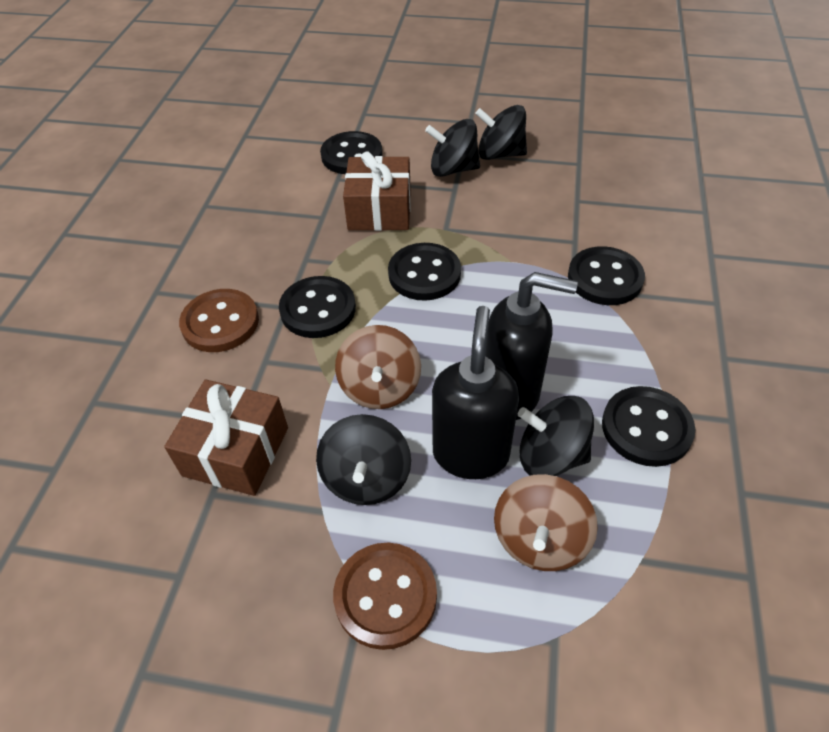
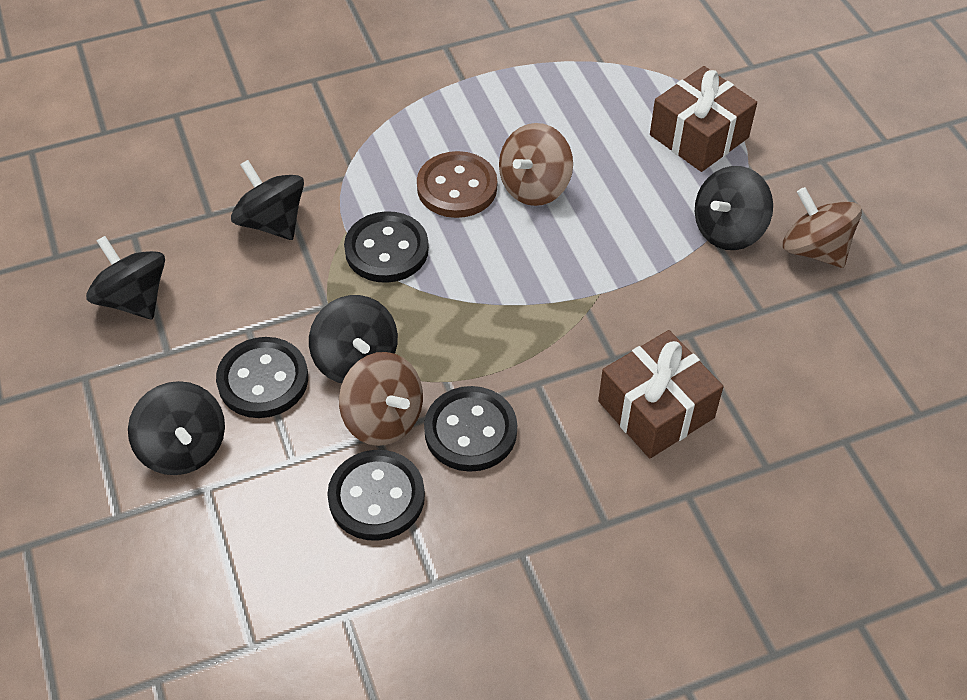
black button: 5 -> 4
black soap dispenser: 2 -> 0
black spinning top: 4 -> 5
brown button: 2 -> 1
brown spinning top: 2 -> 3

